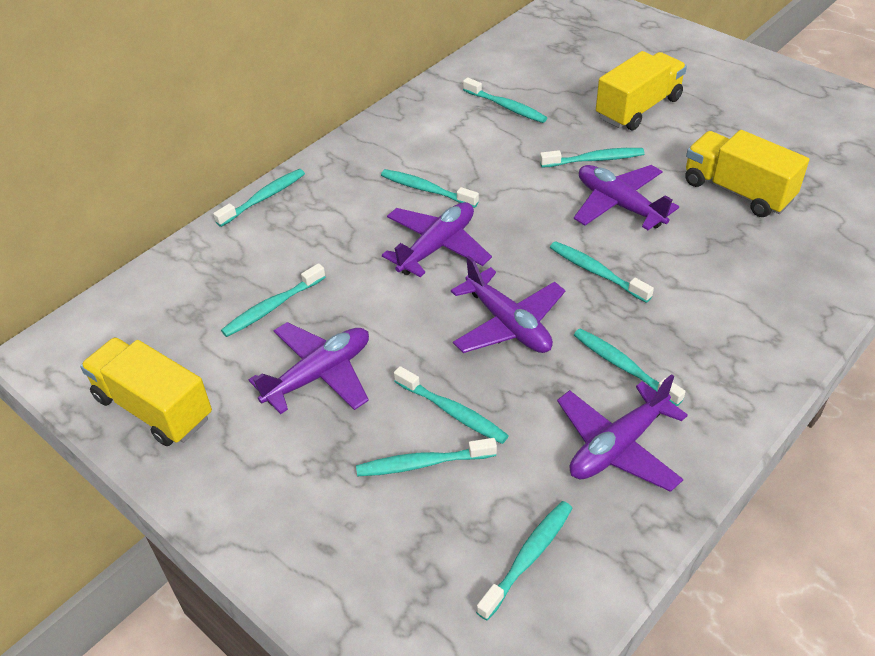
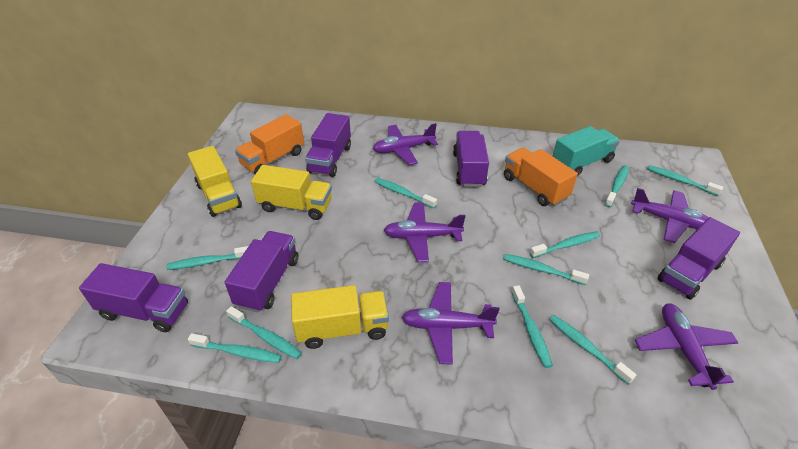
orange truck: 0 -> 2
purple truck: 0 -> 5
turquoise truck: 0 -> 1

